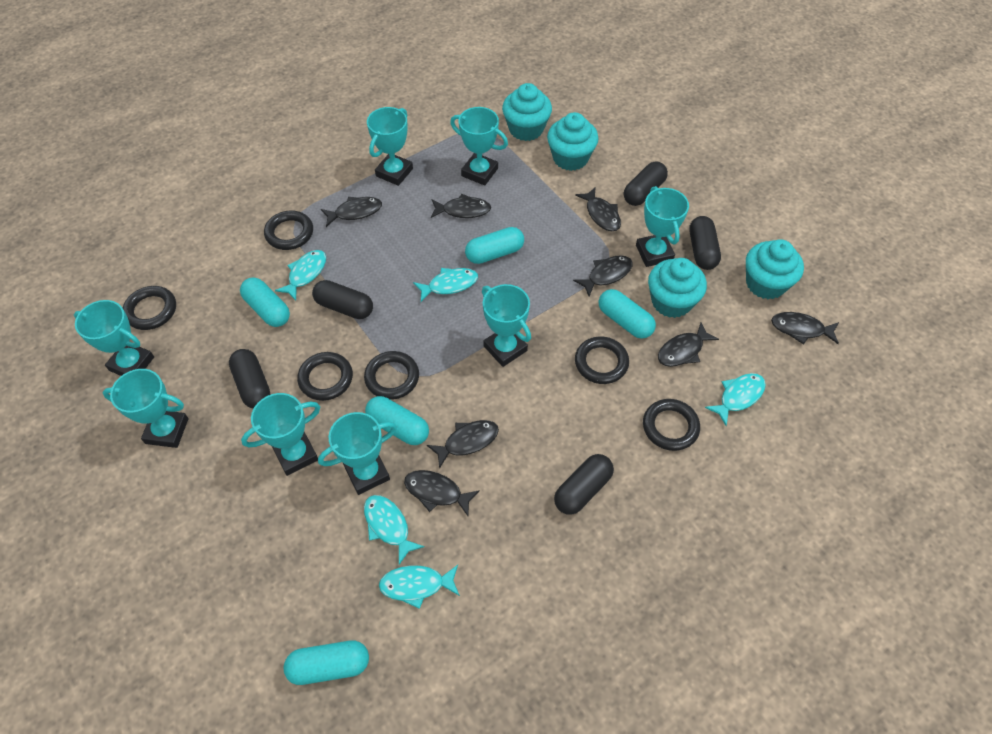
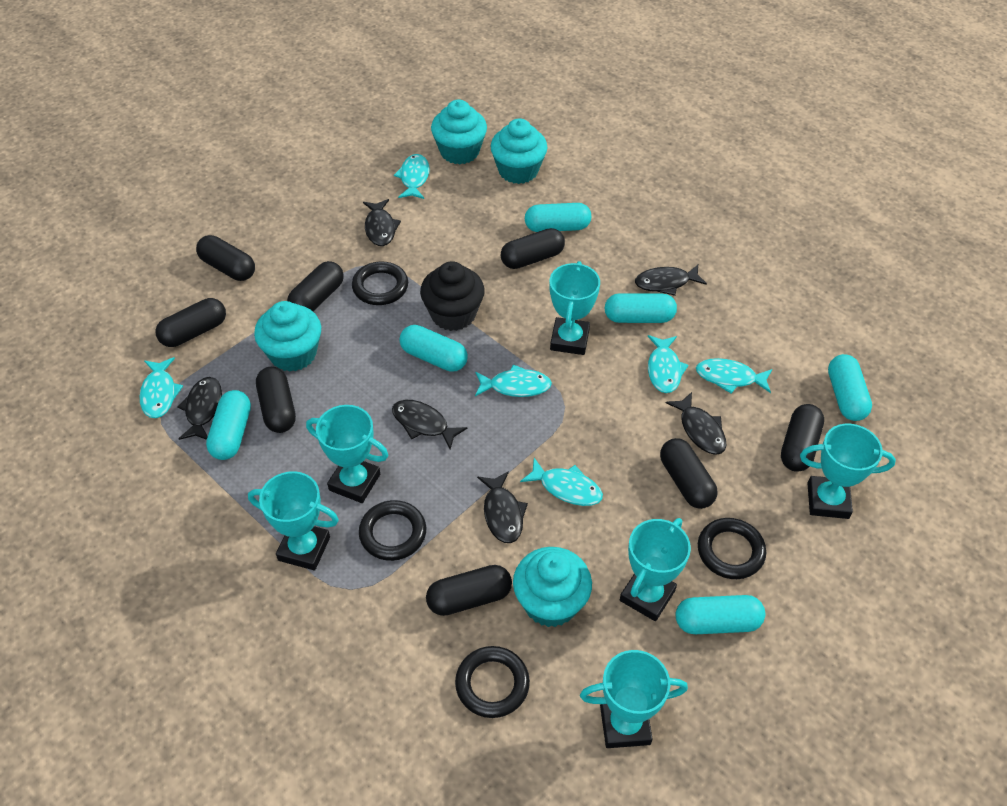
black capsule: 5 -> 8
black cupcake: 0 -> 1
black fish: 8 -> 6
black ring: 6 -> 4
turquoise capsule: 5 -> 6
turquoise fish: 5 -> 6
turquoise trophy: 8 -> 6

